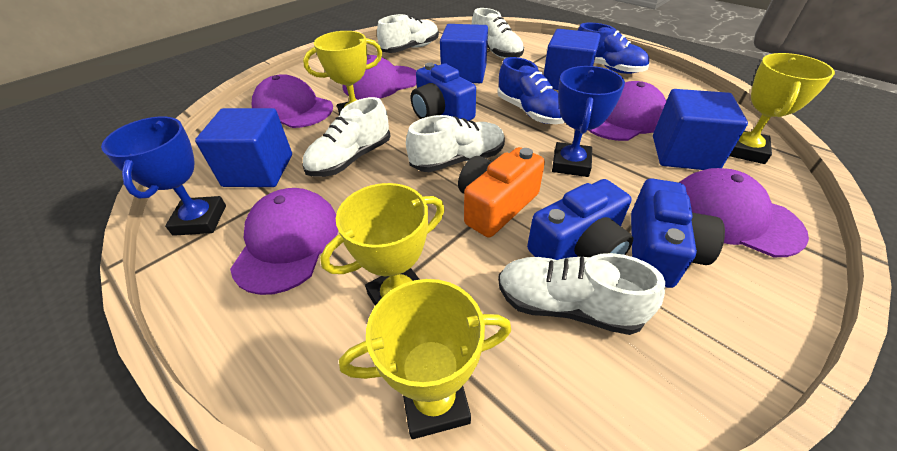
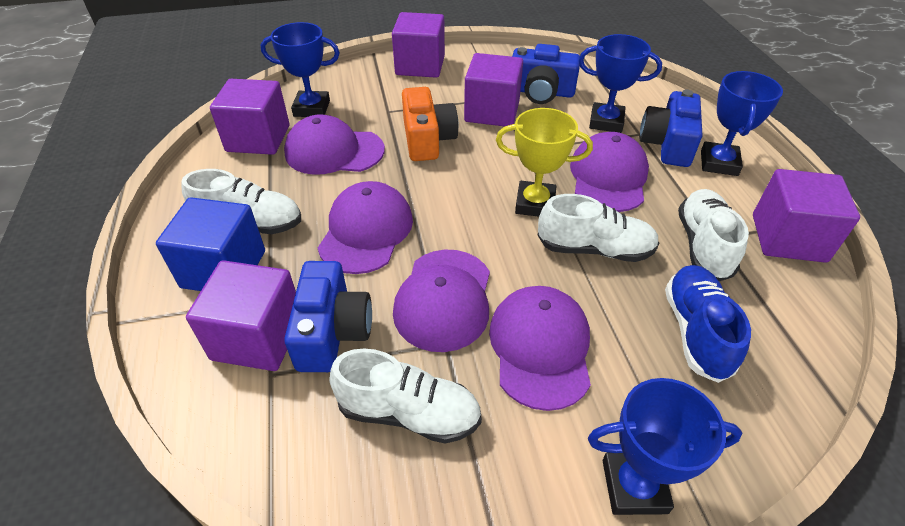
blue cube: 4 -> 1
blue shoe: 2 -> 1
blue trophy: 2 -> 4
purple cube: 0 -> 5
white shoe: 5 -> 4
yellow trophy: 4 -> 1

